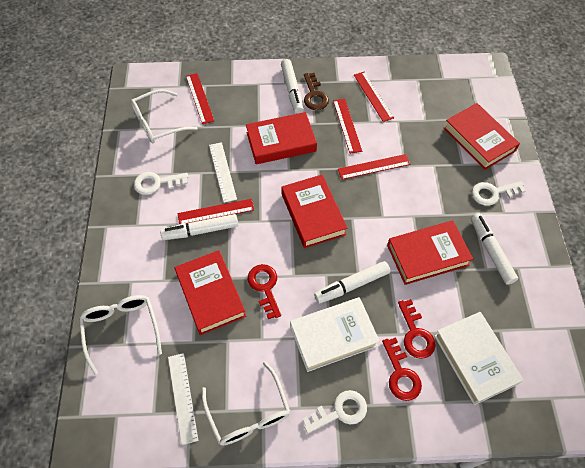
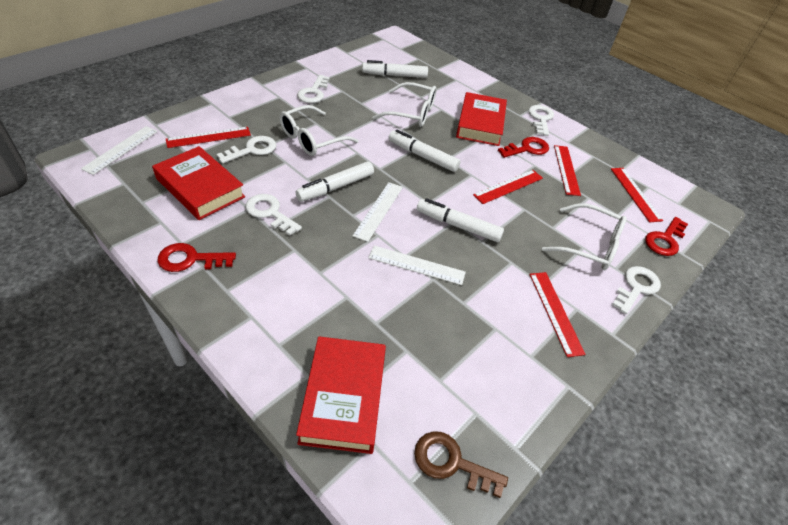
red book: 5 -> 3
white book: 2 -> 0
white key: 3 -> 5
white ruler: 2 -> 3

